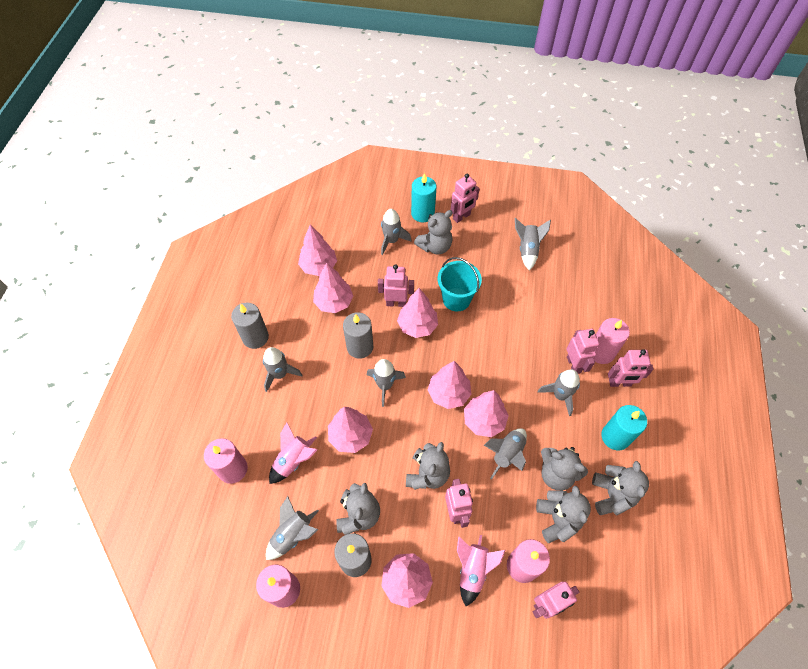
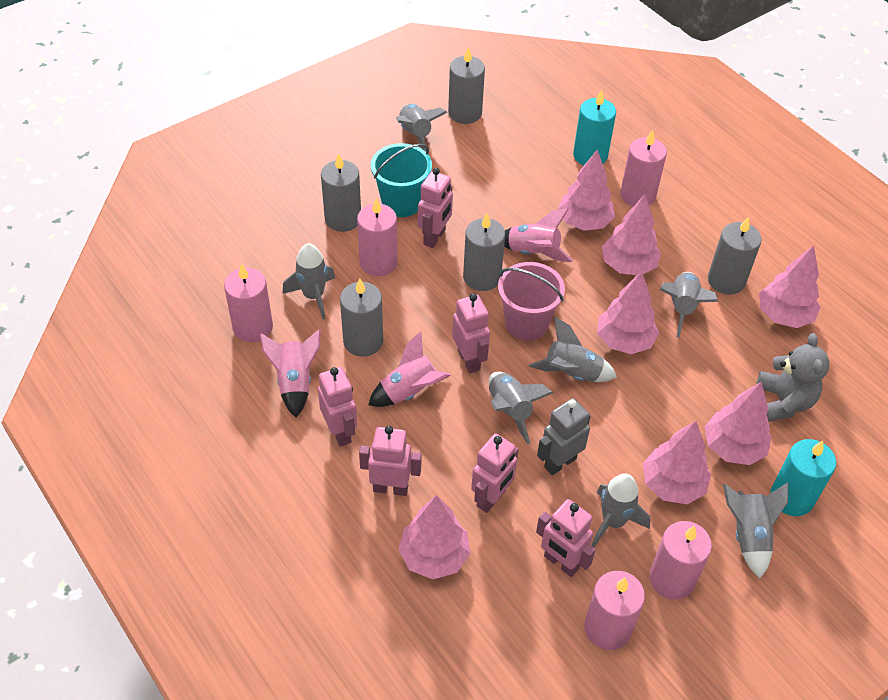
grey candle: 3 -> 5
grey robot: 0 -> 1
grey teddy bear: 6 -> 1
pink bucket: 0 -> 1
pink candle: 4 -> 5
pink rocket: 2 -> 3

